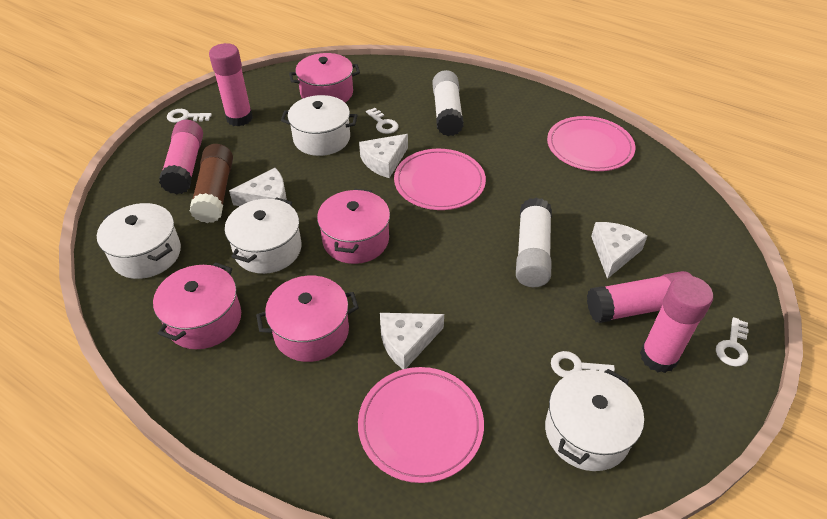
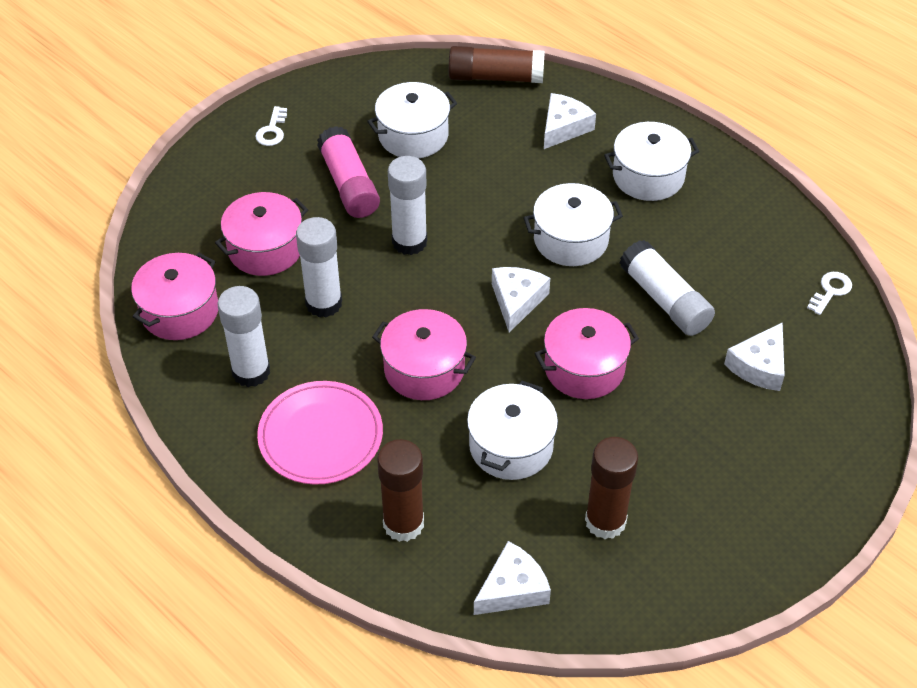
brown glue stick: 1 -> 3
pink glue stick: 4 -> 1
pink plate: 3 -> 1
white glue stick: 2 -> 4
white key: 4 -> 2

